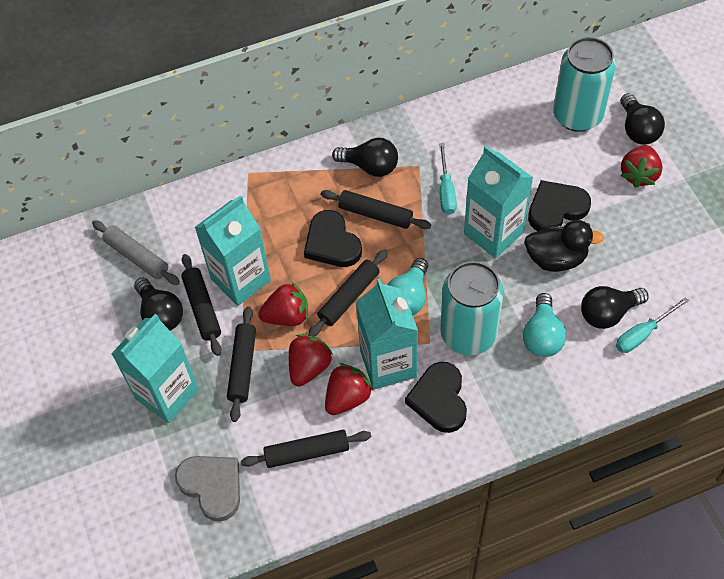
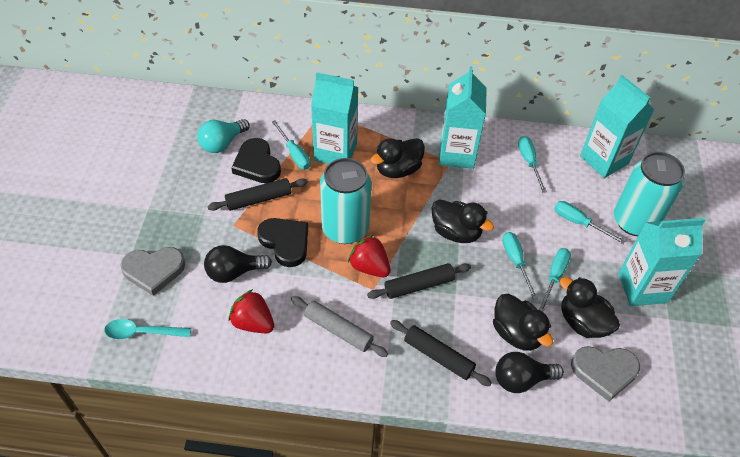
black duck: 1 -> 4
black heart: 3 -> 2
black light bulb: 4 -> 2
black rolling pin: 5 -> 3
grey heart: 1 -> 2
red strawberry: 4 -> 2
turquoise light bulb: 2 -> 1
turquoise screwdriver: 2 -> 5
turquoise spoon: 0 -> 1

